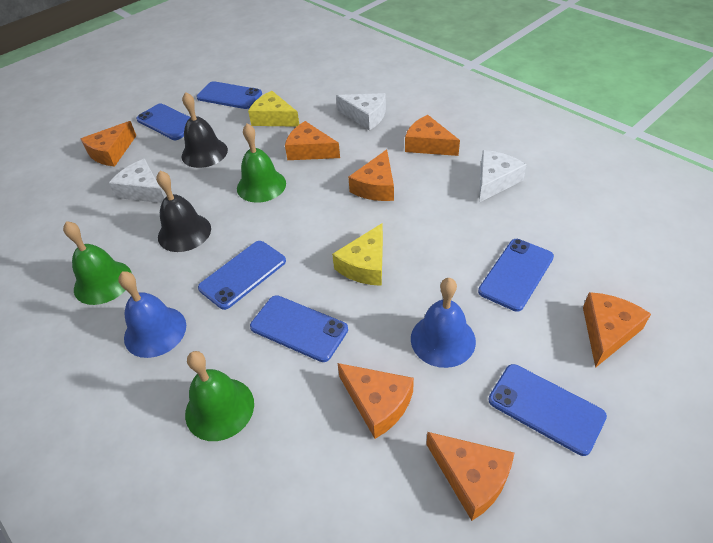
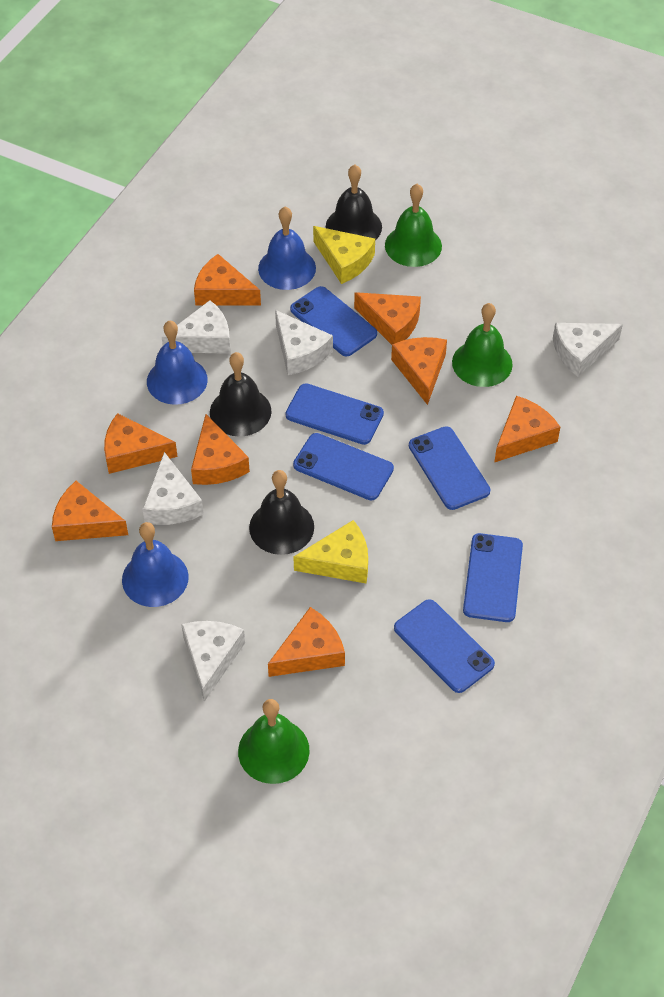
black bell: 2 -> 3
blue bell: 2 -> 3
orange cheese: 7 -> 8
white cheese: 3 -> 5

